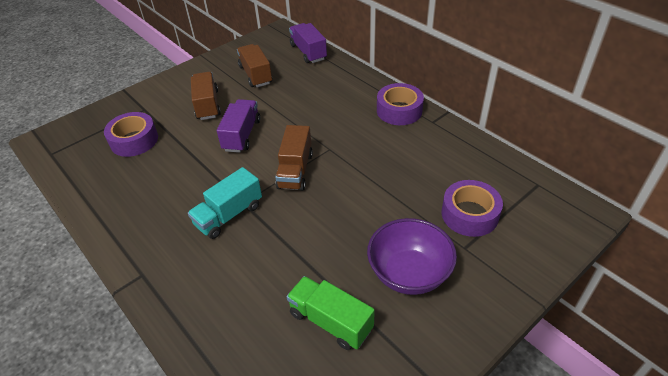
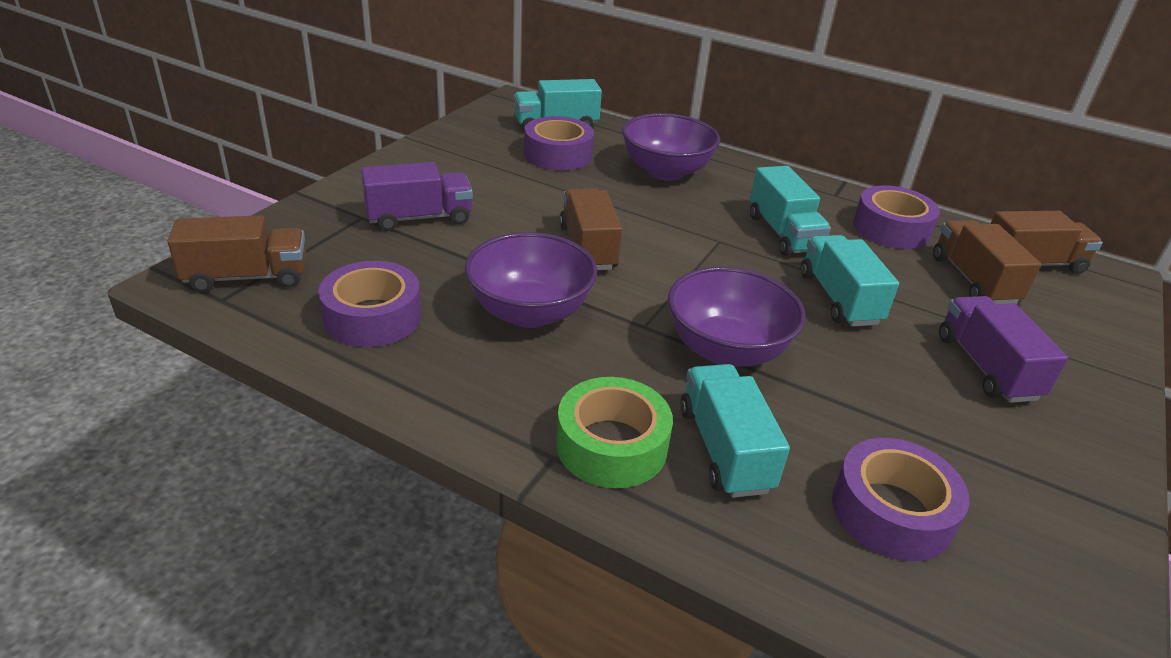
brown truck: 3 -> 4
green tape: 0 -> 1
green truck: 1 -> 0
purple bowl: 1 -> 3
purple tape: 3 -> 4
turquoise truck: 1 -> 4

